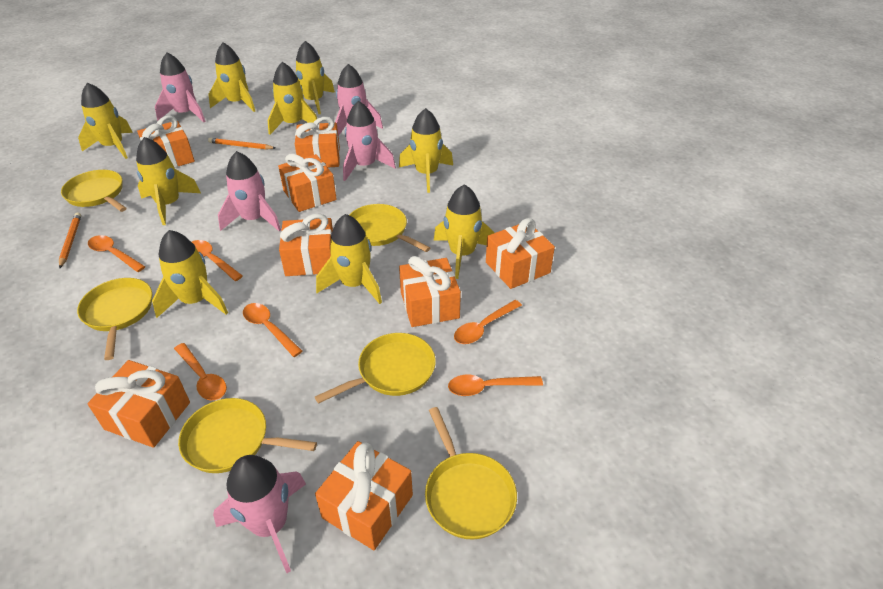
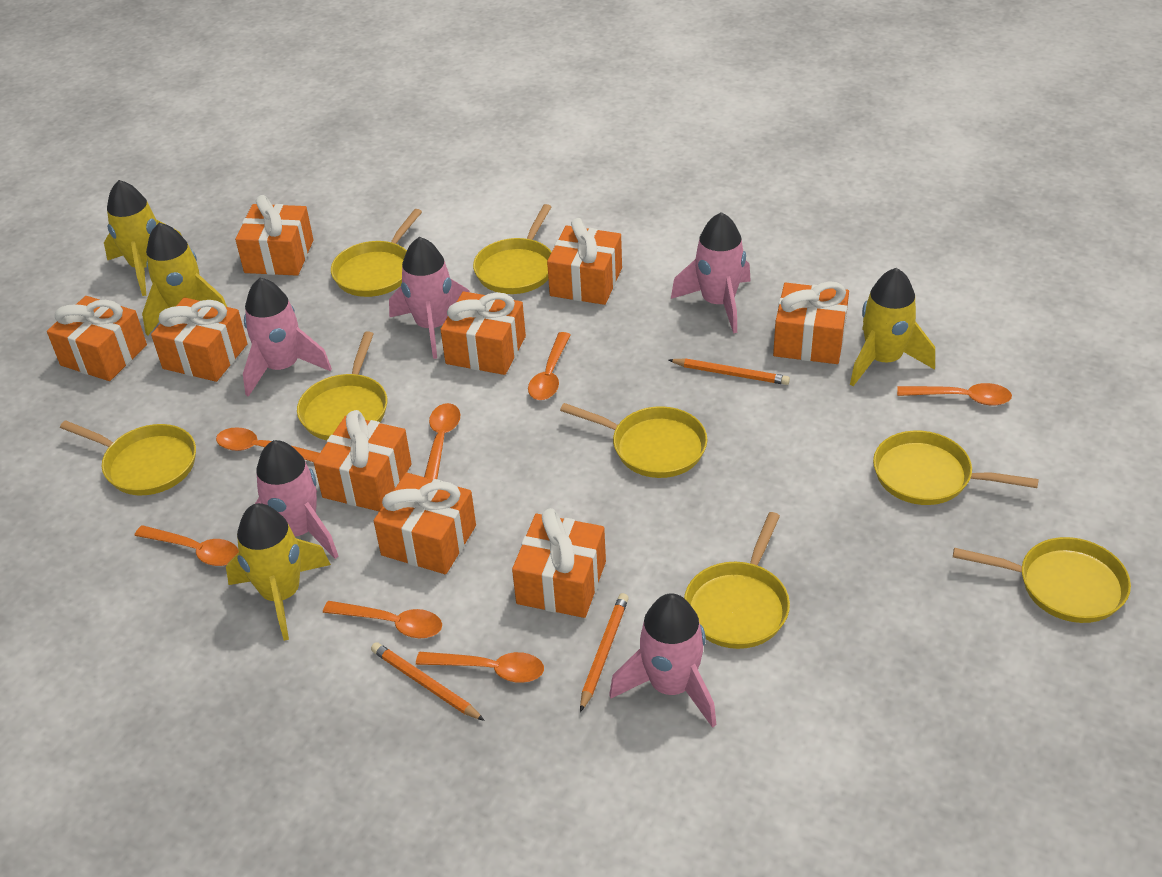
orange gift: 8 -> 9
orange pencil: 2 -> 3
orange spoon: 6 -> 7
yellow pan: 6 -> 8
yellow rocket: 9 -> 4

